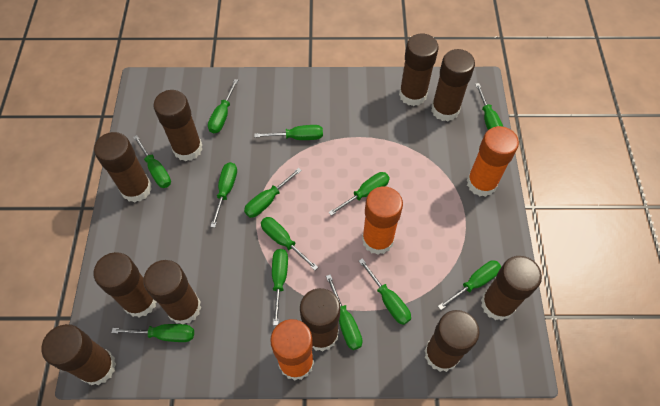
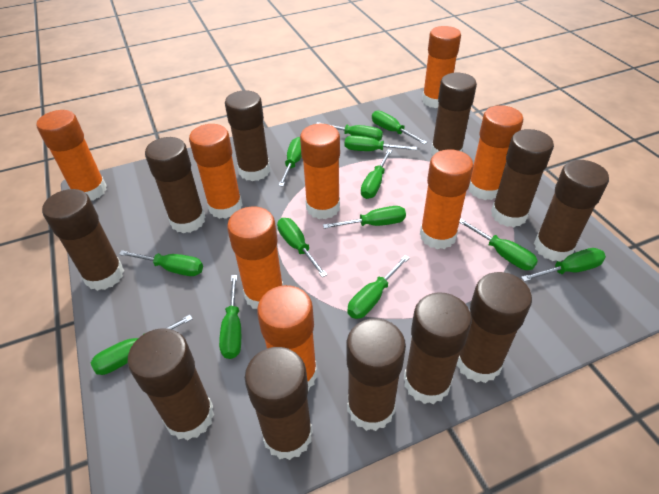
brown glue stick: 10 -> 11
orange glue stick: 3 -> 8

